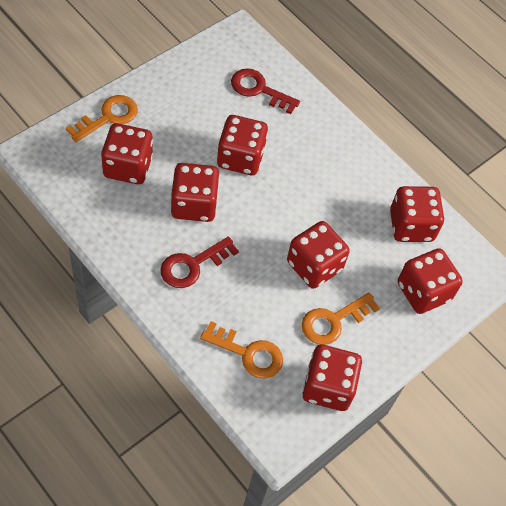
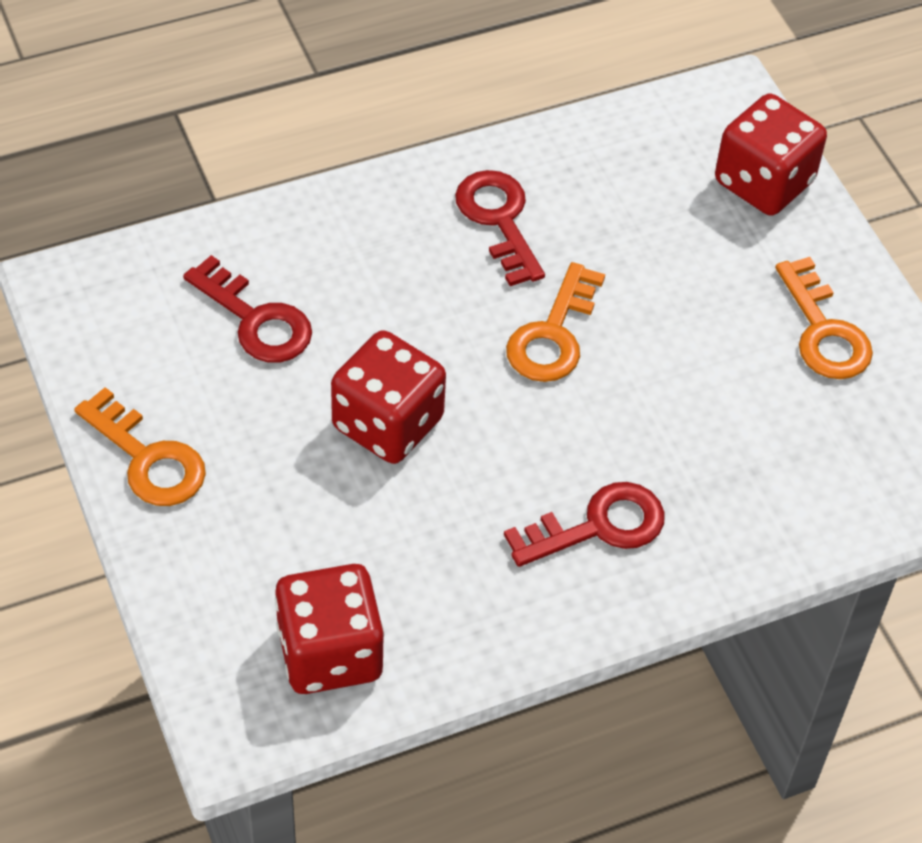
red dice: 7 -> 3
red key: 2 -> 3

